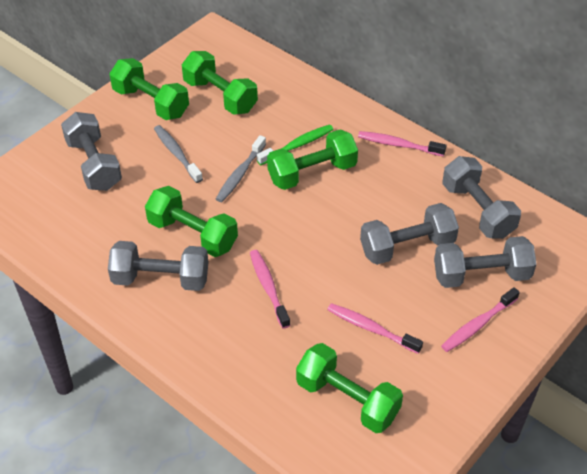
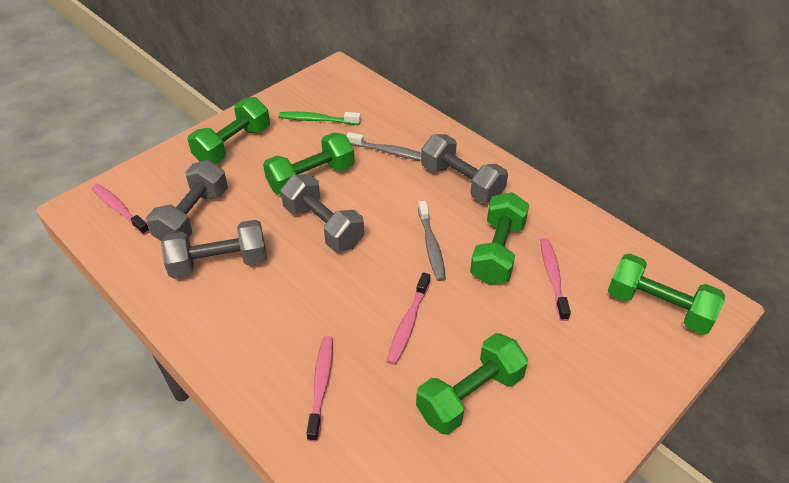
grey dumbbell: 5 -> 4

